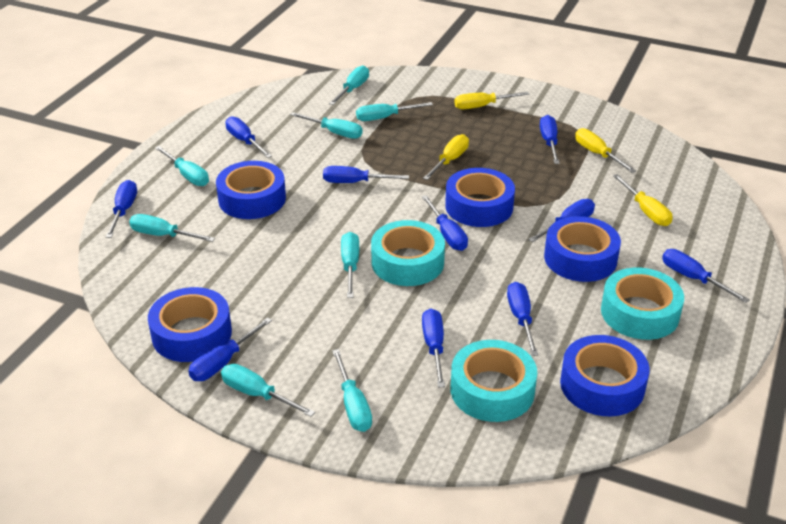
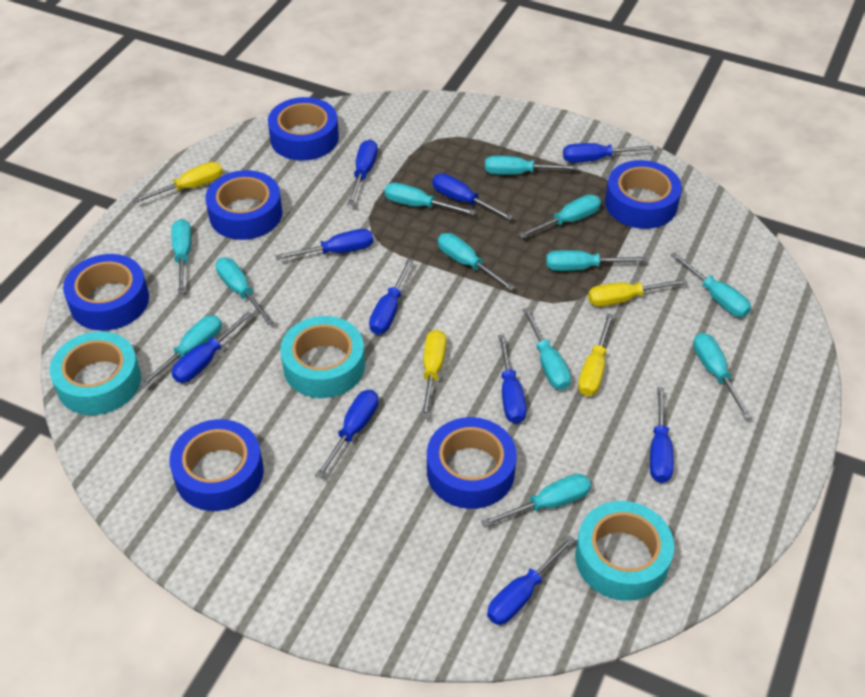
blue tape: 5 -> 6
turquoise screwdriver: 8 -> 12

